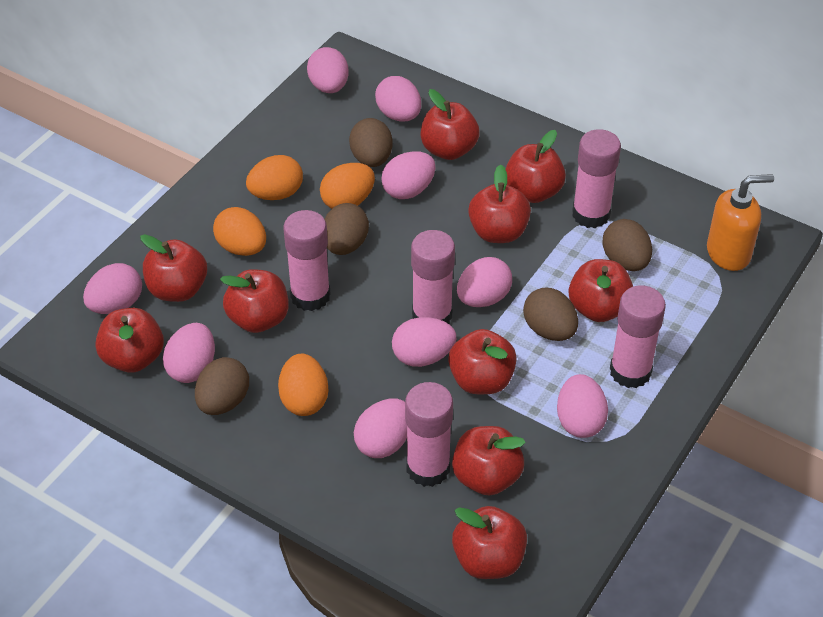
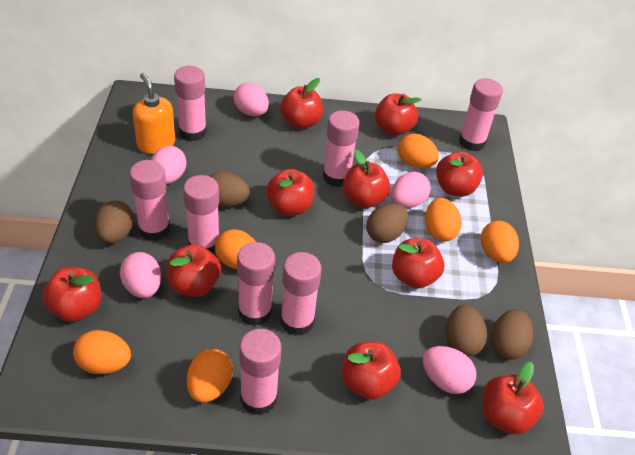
orange egg: 4 -> 6
pink egg: 9 -> 5
pink glue stick: 5 -> 8

